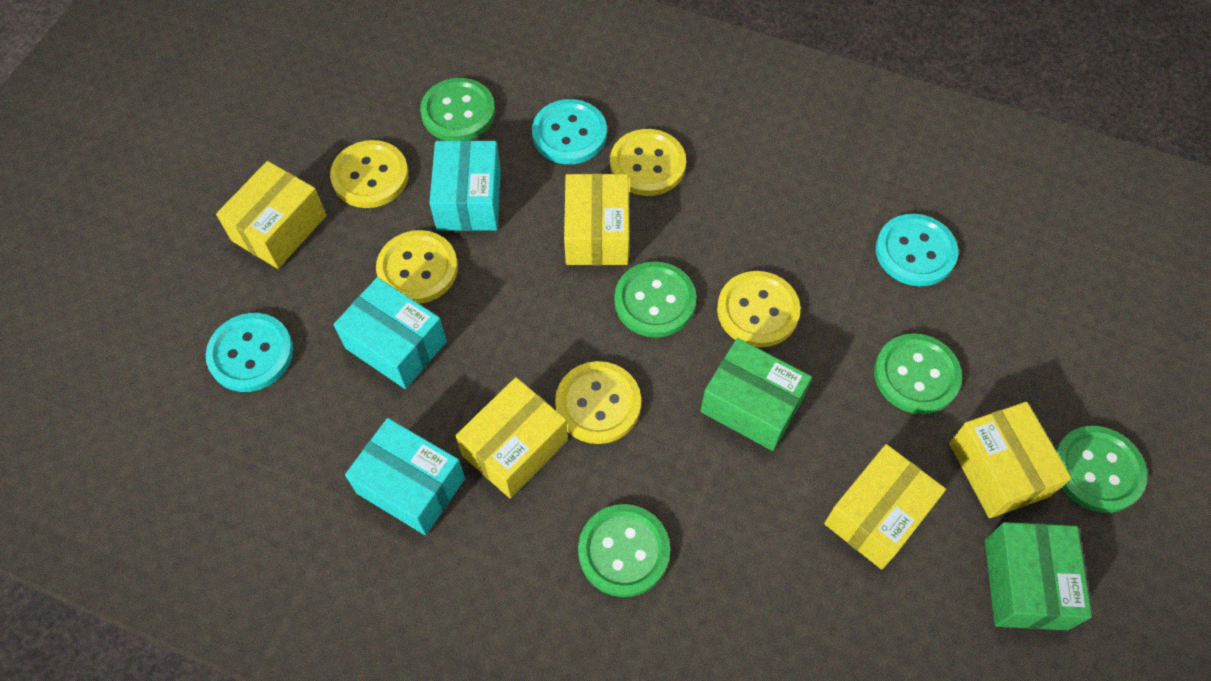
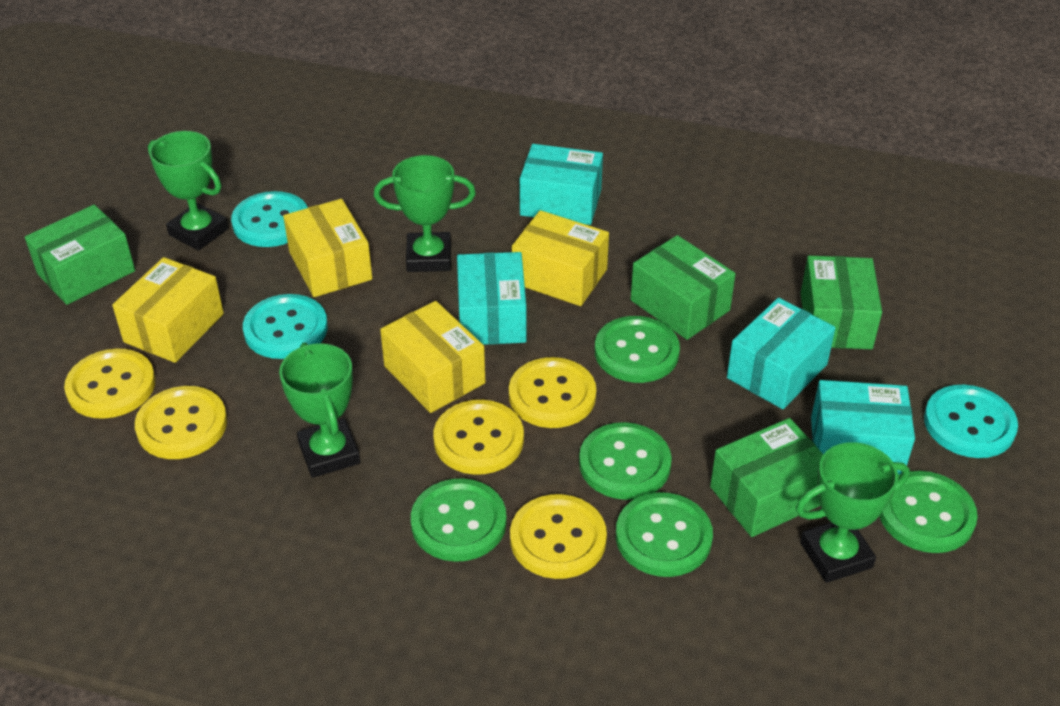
green box: 2 -> 4
green trophy: 0 -> 4
turquoise box: 3 -> 4
yellow box: 5 -> 4

